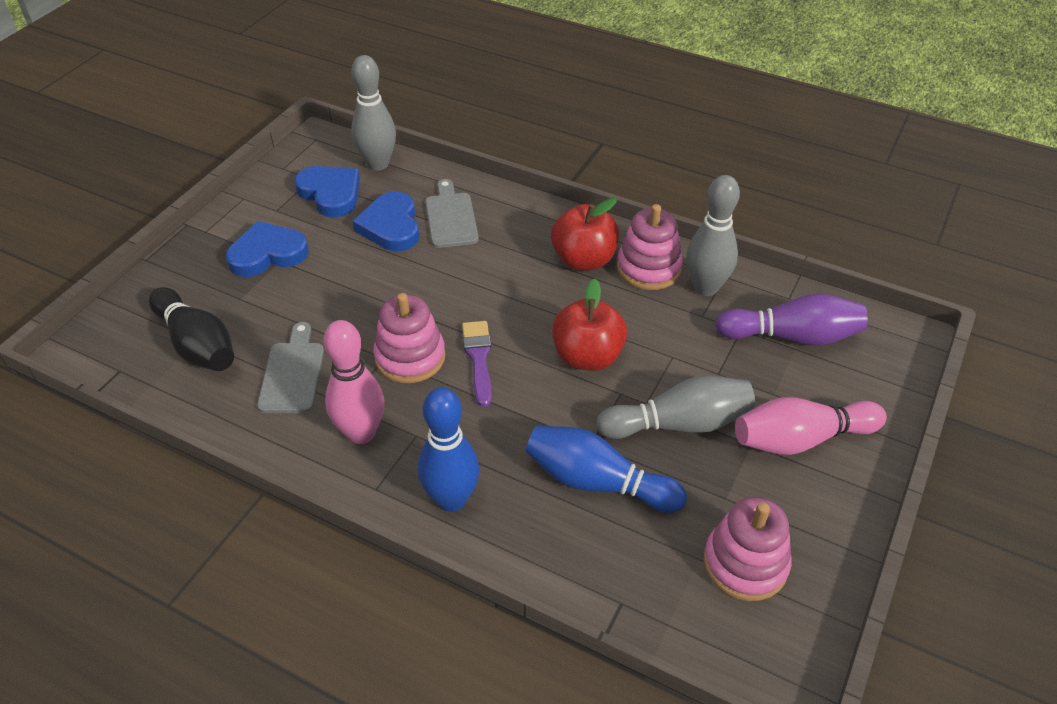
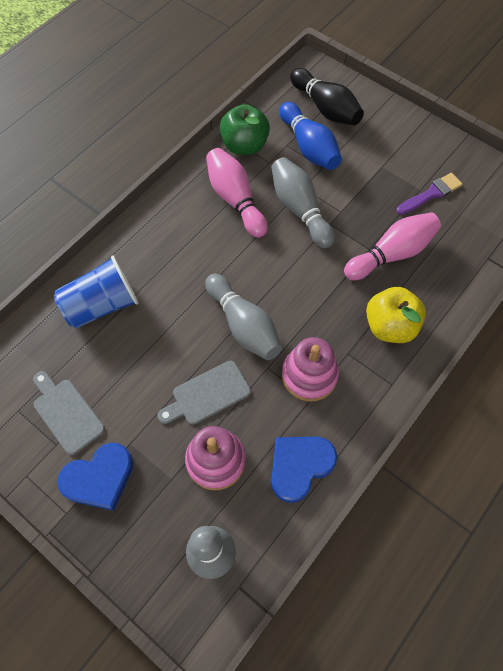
blue bowling pin: 2 -> 1
blue cup: 0 -> 1
blue heart: 3 -> 2
green apple: 0 -> 1
pink stacking toy: 3 -> 2
purple bowling pin: 1 -> 0
red apple: 2 -> 0
yellow apple: 0 -> 1

